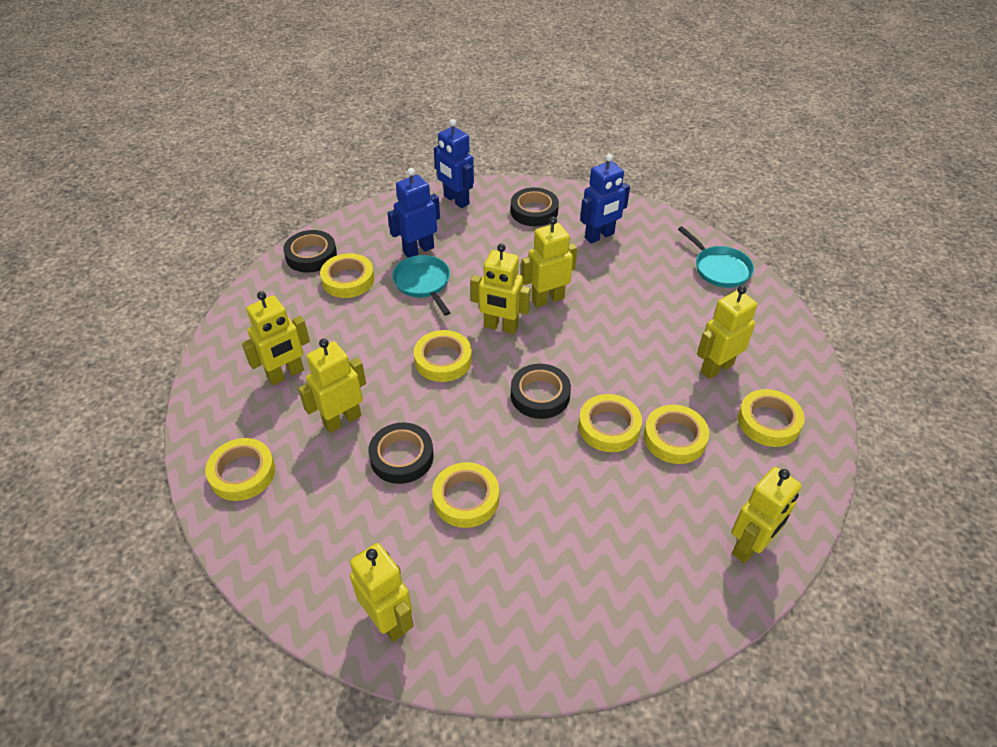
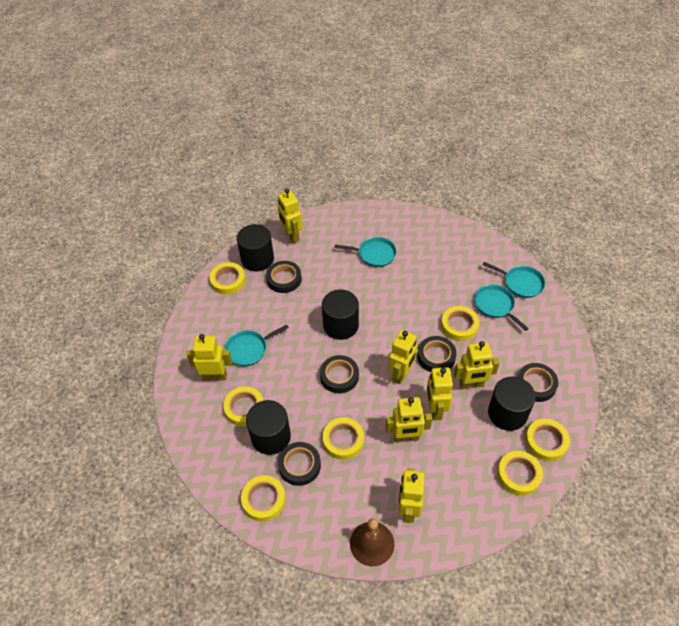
black cylinder: 0 -> 4
black tape: 4 -> 5
blue robot: 3 -> 0
brown bell: 0 -> 1
turquoise pan: 2 -> 4

